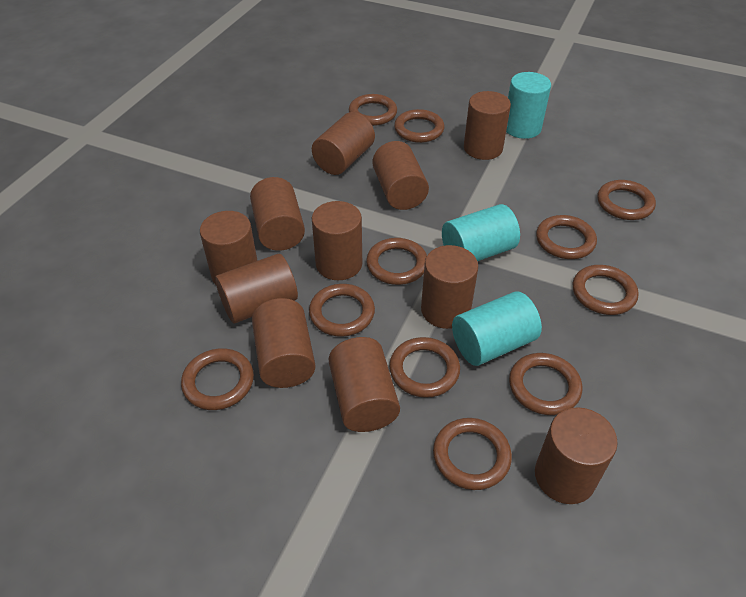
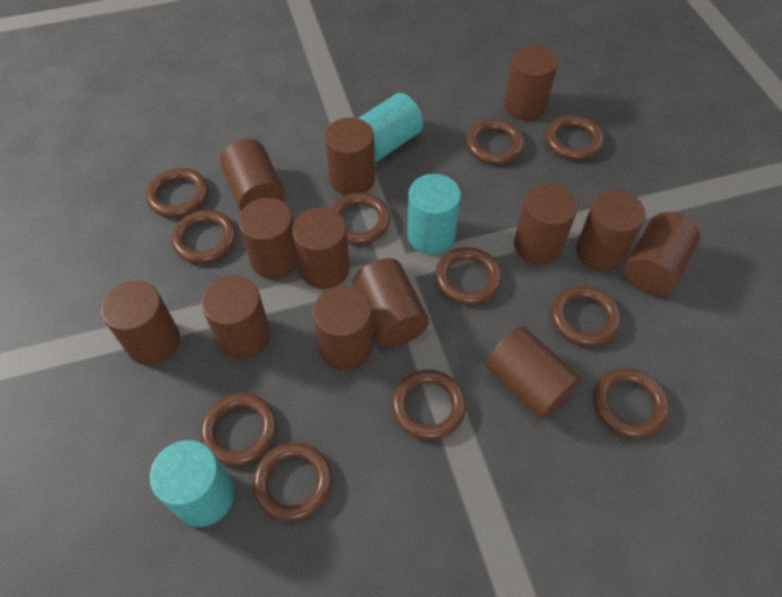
brown cylinder: 11 -> 13

